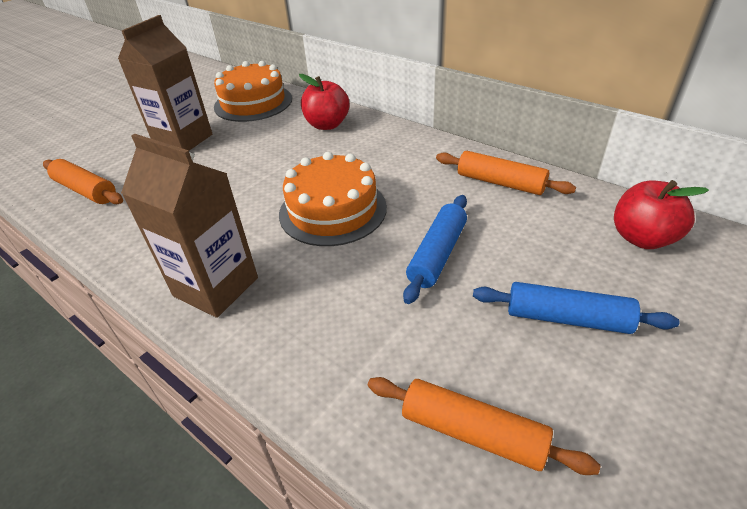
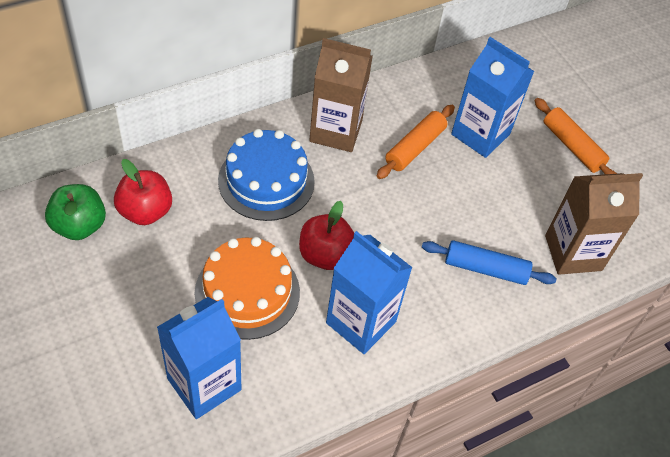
blue cake: 0 -> 1
blue carton: 0 -> 3
blue rolling pin: 2 -> 1
green apple: 0 -> 1
orange cake: 2 -> 1
orange rolling pin: 3 -> 2

